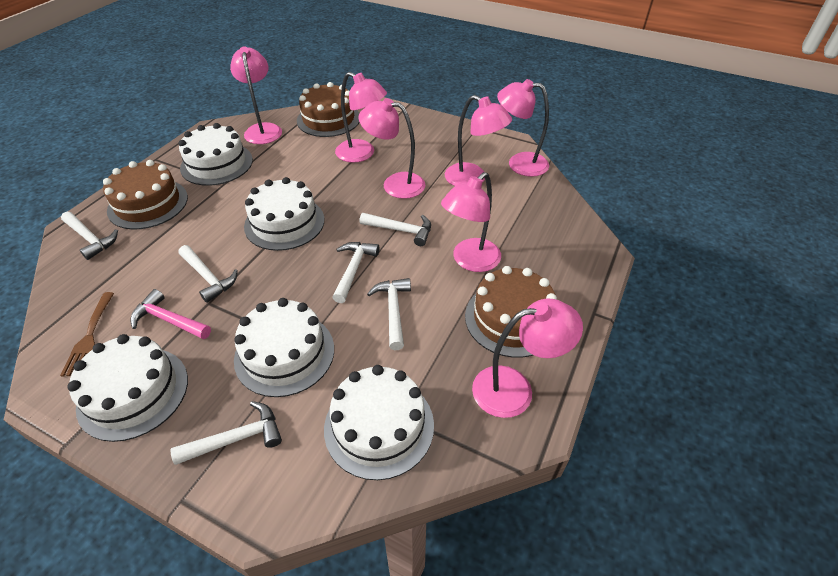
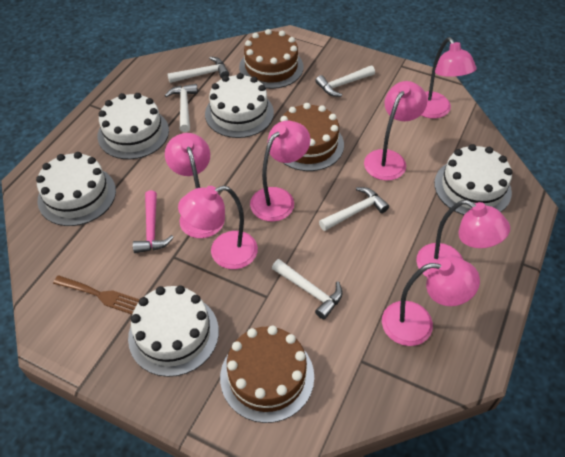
white hammer: 6 -> 5

